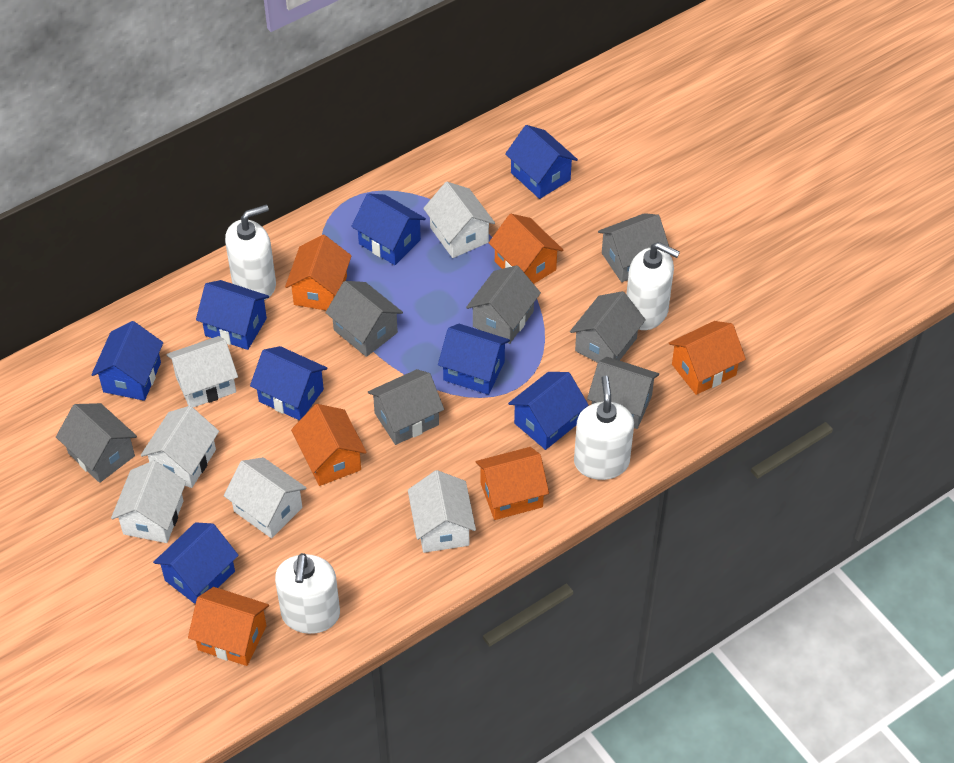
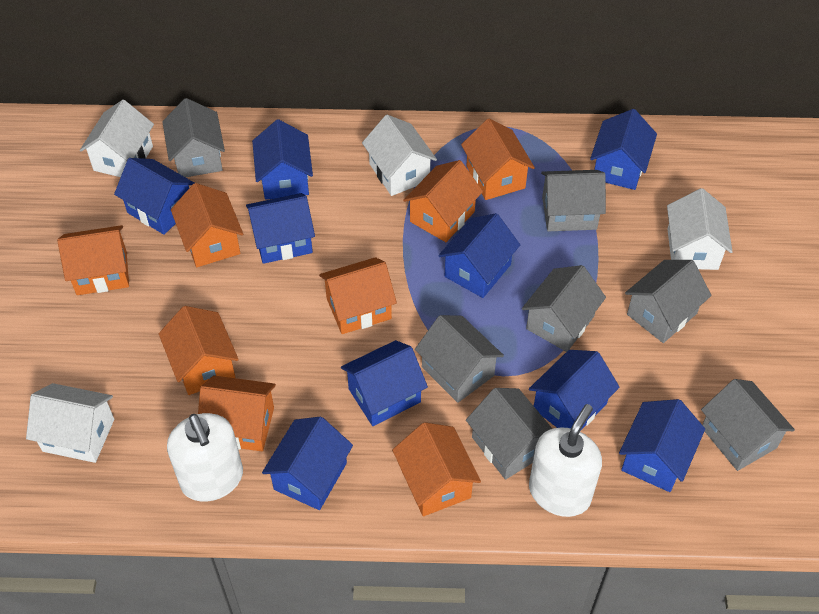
blue house: 8 -> 9
orange house: 6 -> 8
white house: 6 -> 4
white soap dispenser: 4 -> 2

